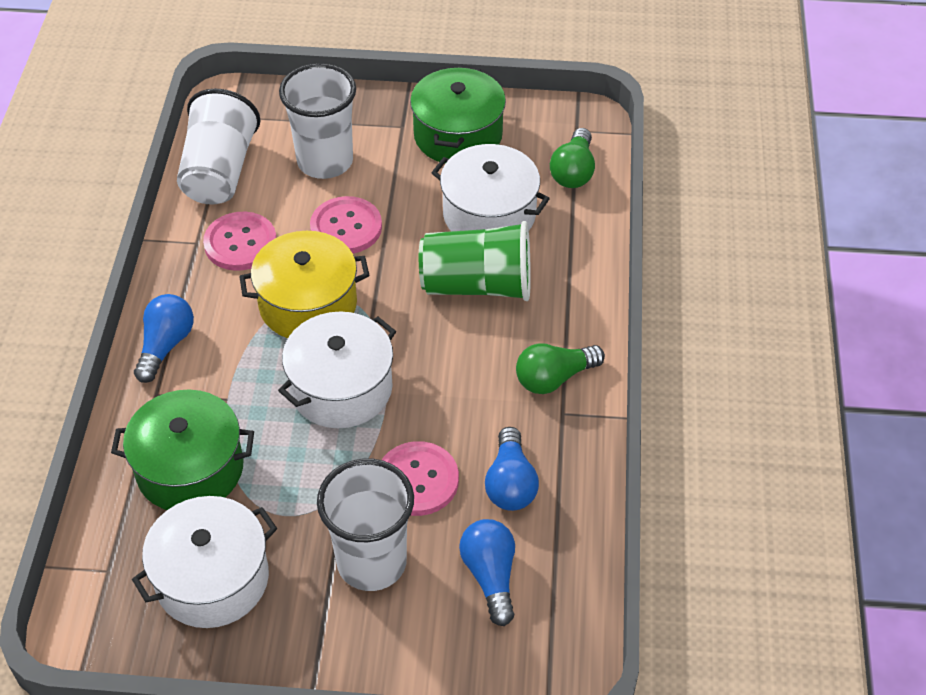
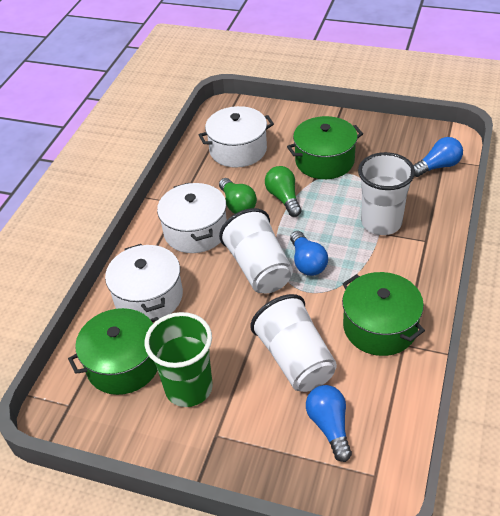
green pot: 2 -> 3
pink button: 3 -> 0
yellow pot: 1 -> 0

